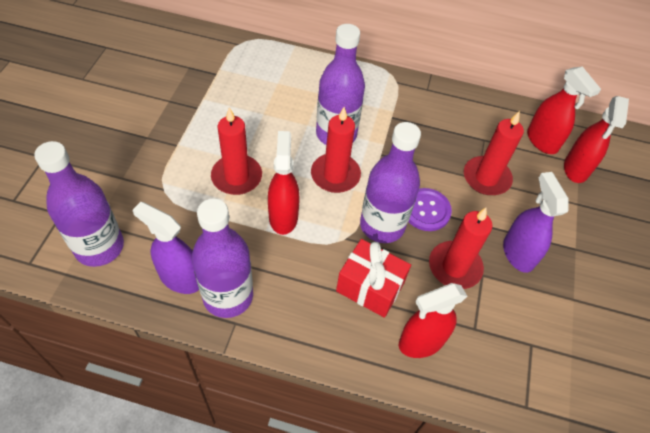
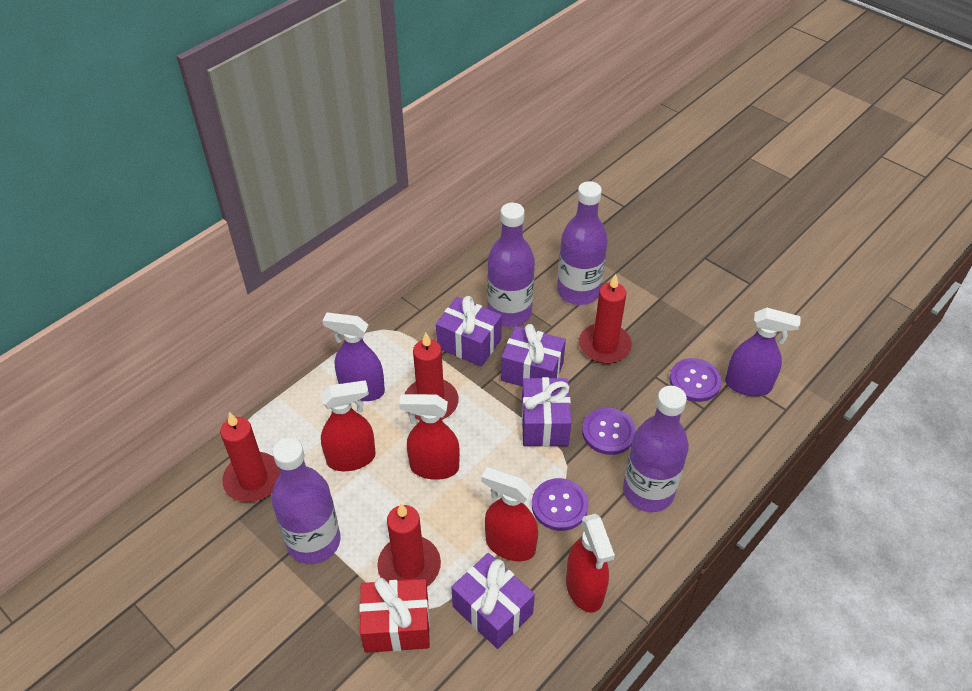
purple button: 1 -> 3
purple gift: 0 -> 4

